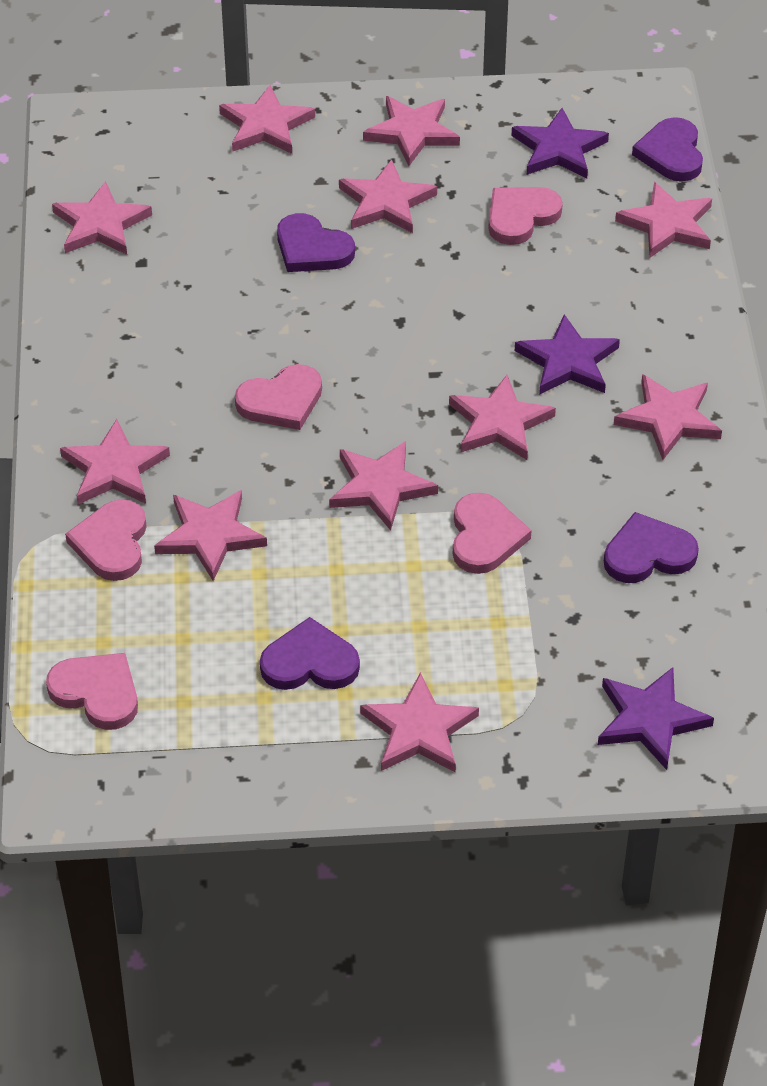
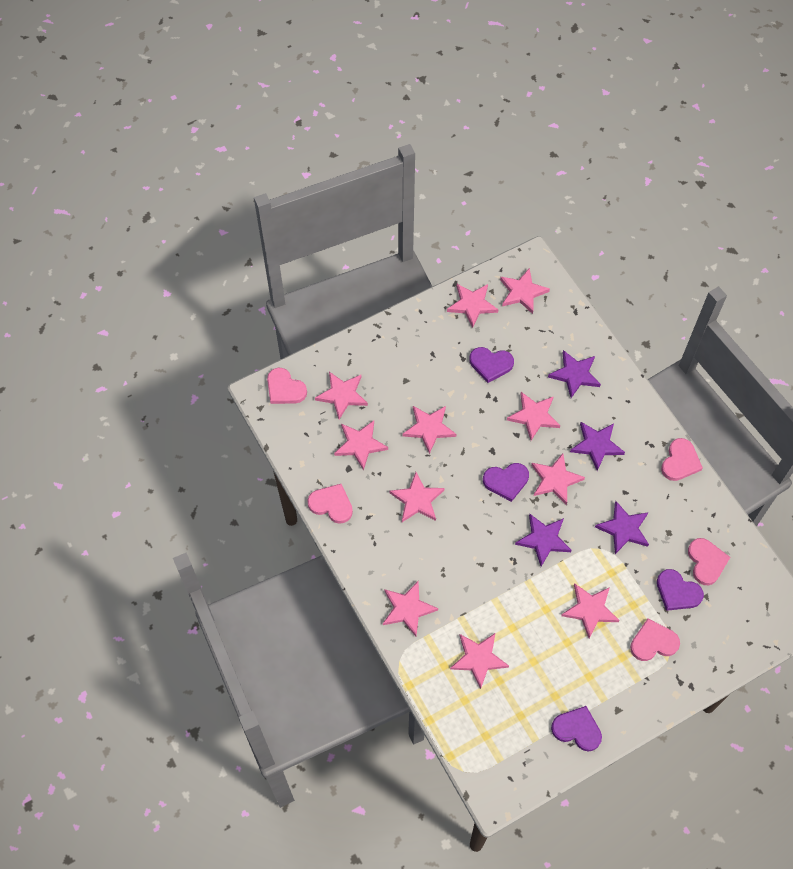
purple star: 3 -> 4

